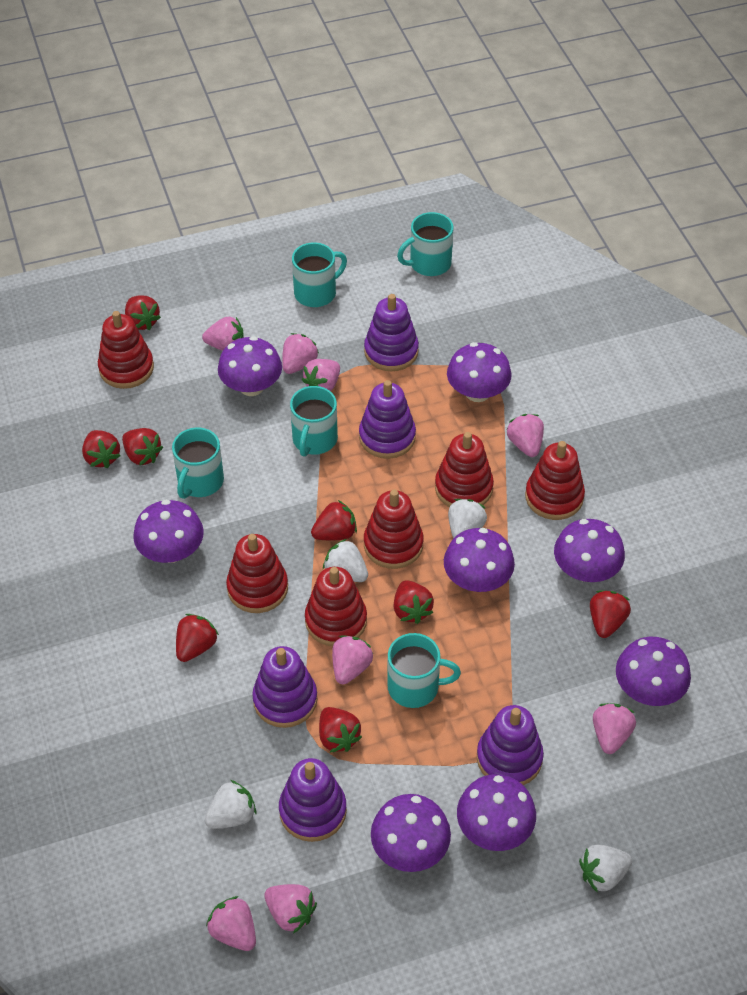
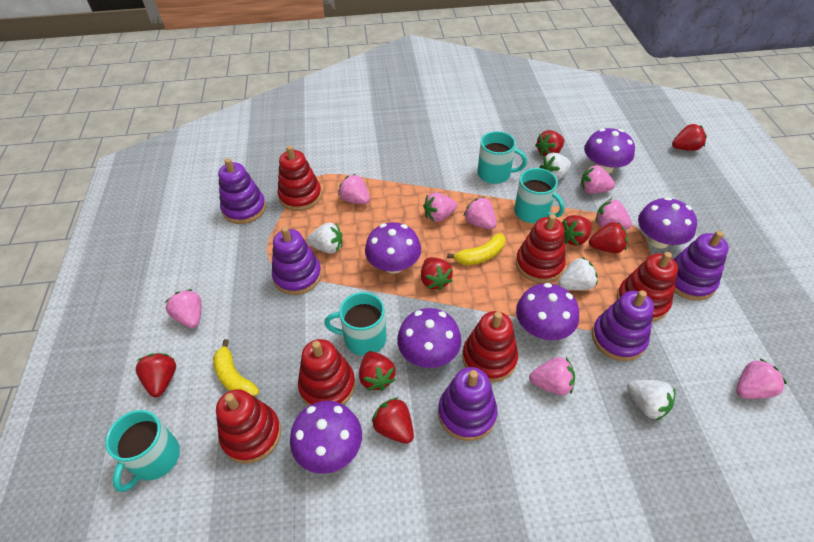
purple mushroom: 8 -> 6
turquoise mug: 5 -> 4
yellow banana: 0 -> 2

